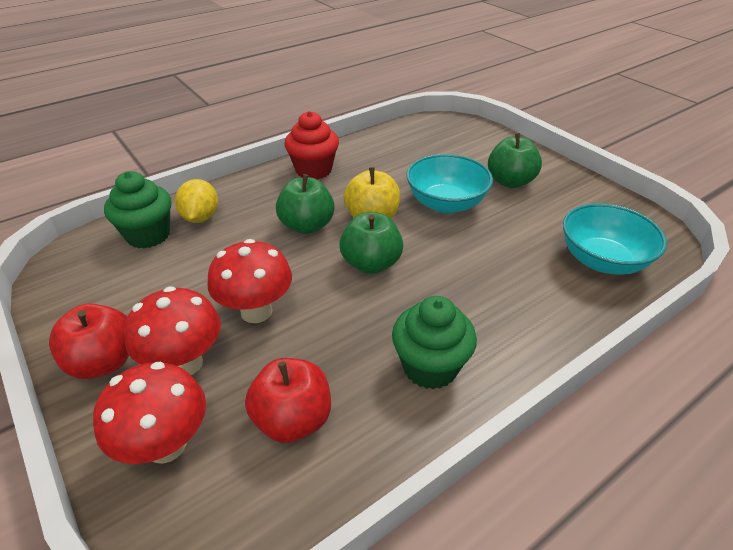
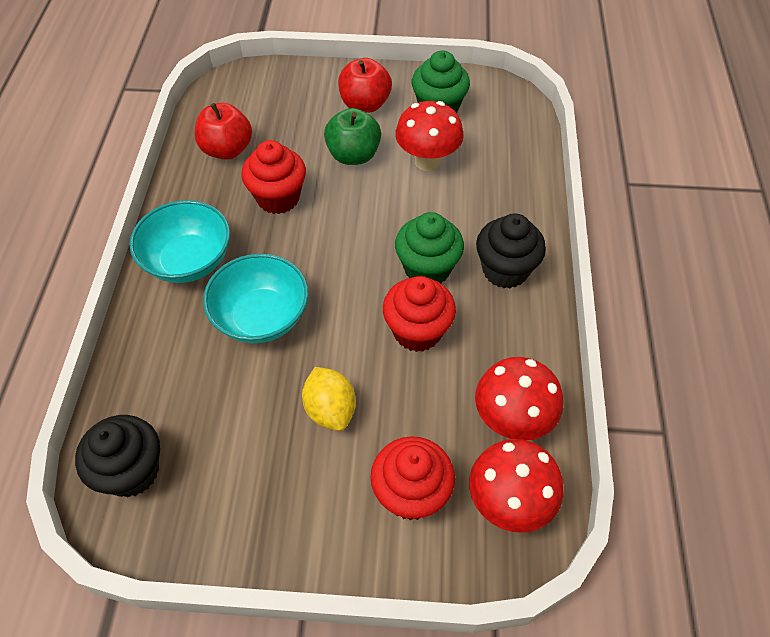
black cupcake: 0 -> 2
green apple: 3 -> 1
red cupcake: 1 -> 3
yellow apple: 1 -> 0

